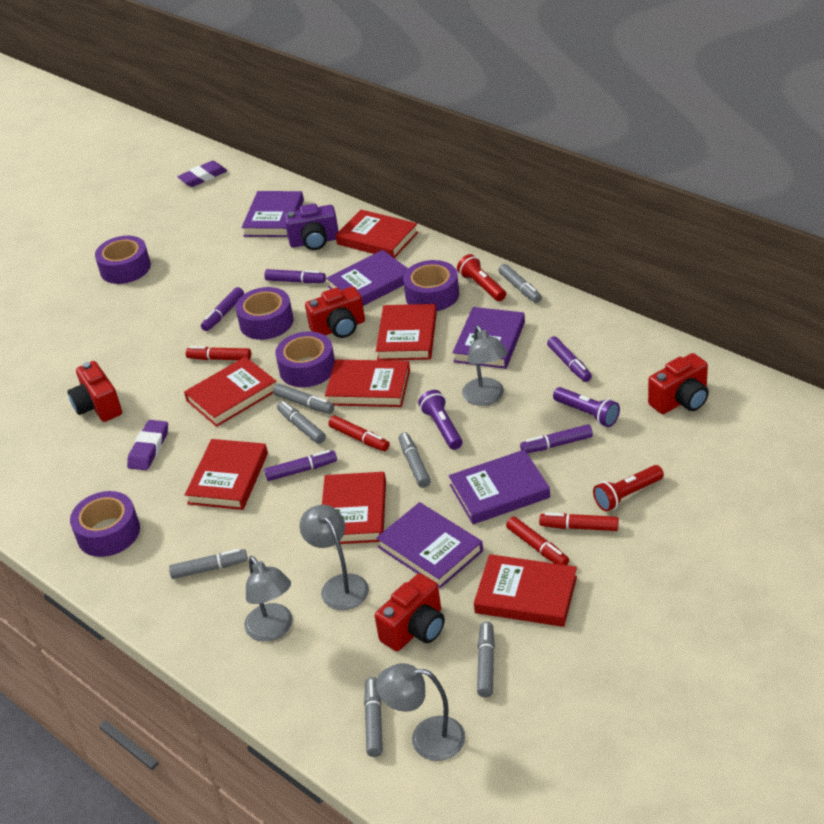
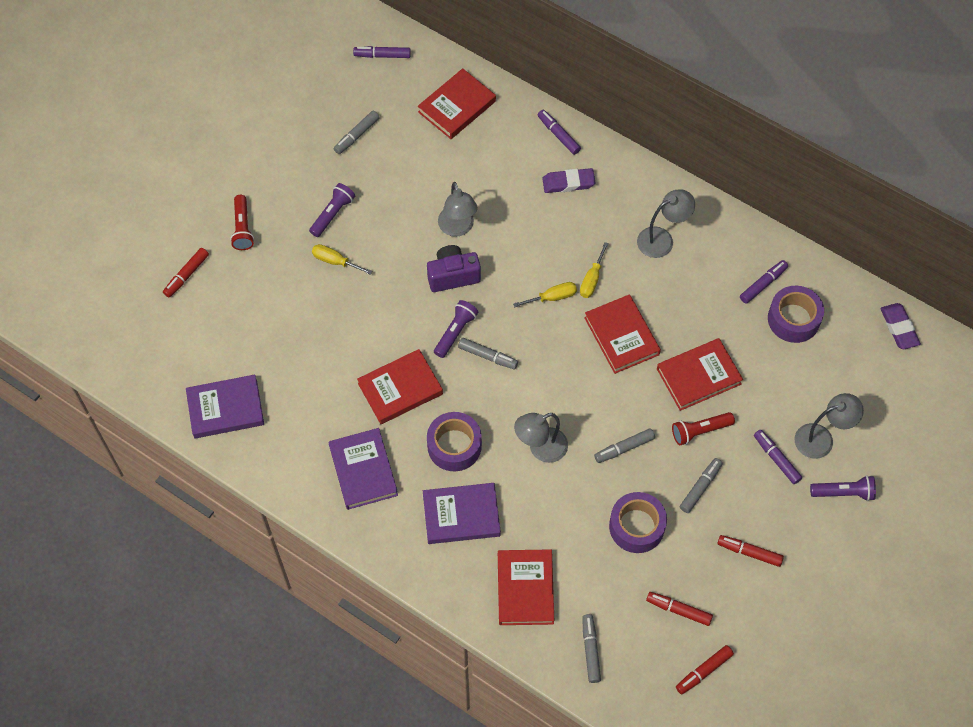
grey marker: 7 -> 5
purple book: 5 -> 3
purple flashlight: 2 -> 3
purple marker: 5 -> 4
purple tape: 5 -> 3
red book: 7 -> 5
red camera: 4 -> 0
yellow screwdriver: 0 -> 3

